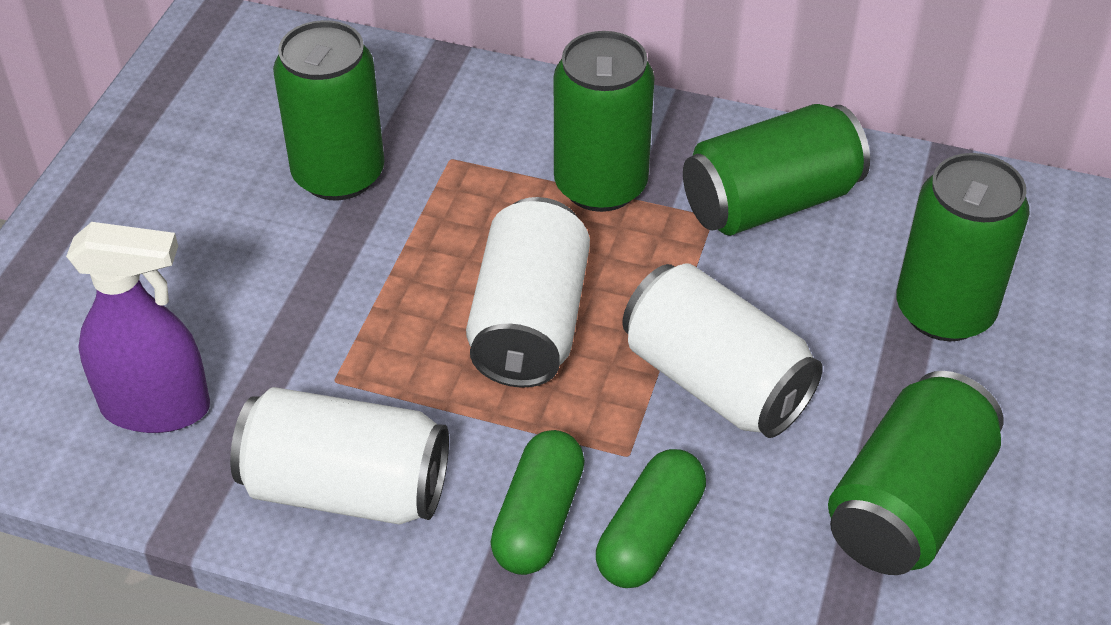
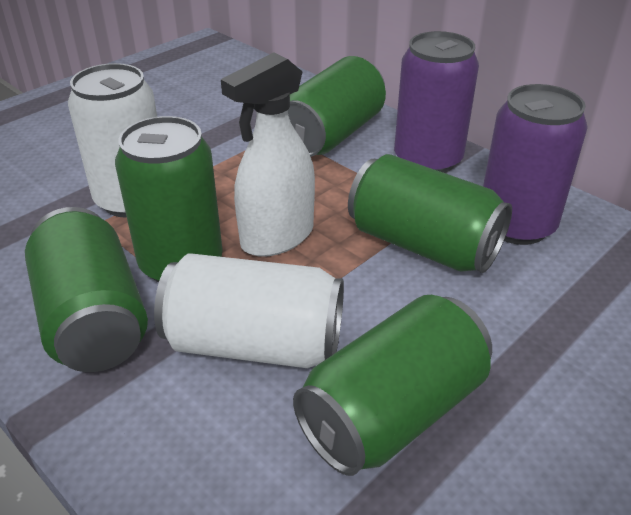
green capsule: 2 -> 0
purple can: 0 -> 2
purple spray bottle: 1 -> 0
white can: 3 -> 2
white spray bottle: 0 -> 1

